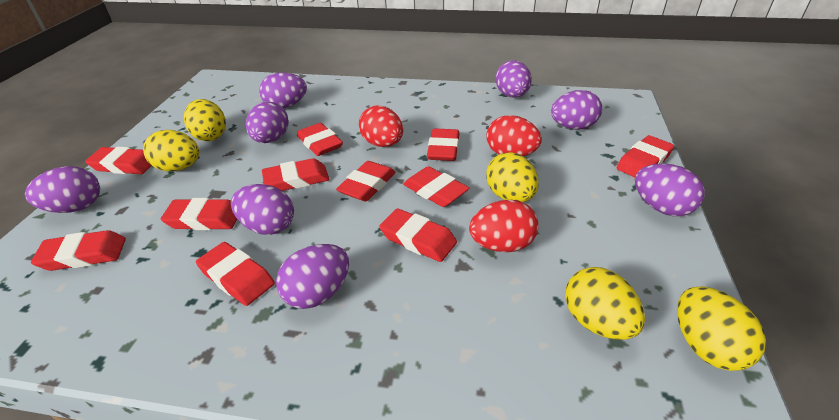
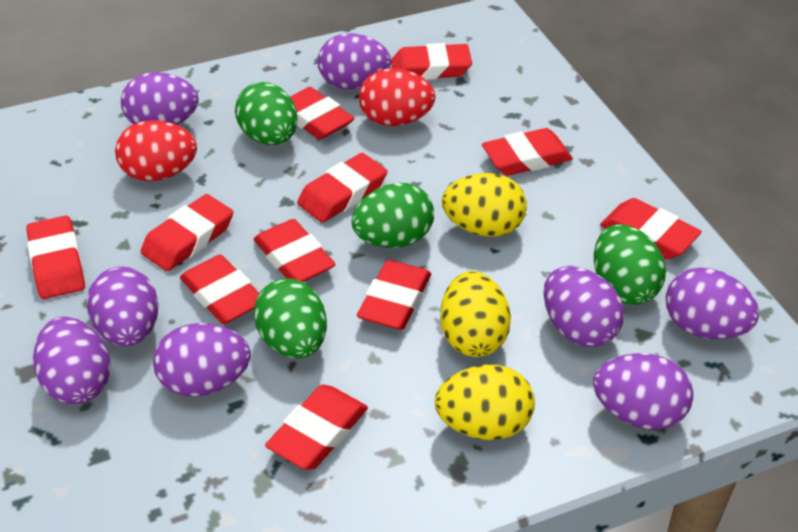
green egg: 0 -> 4
red egg: 3 -> 2
yellow egg: 5 -> 3

